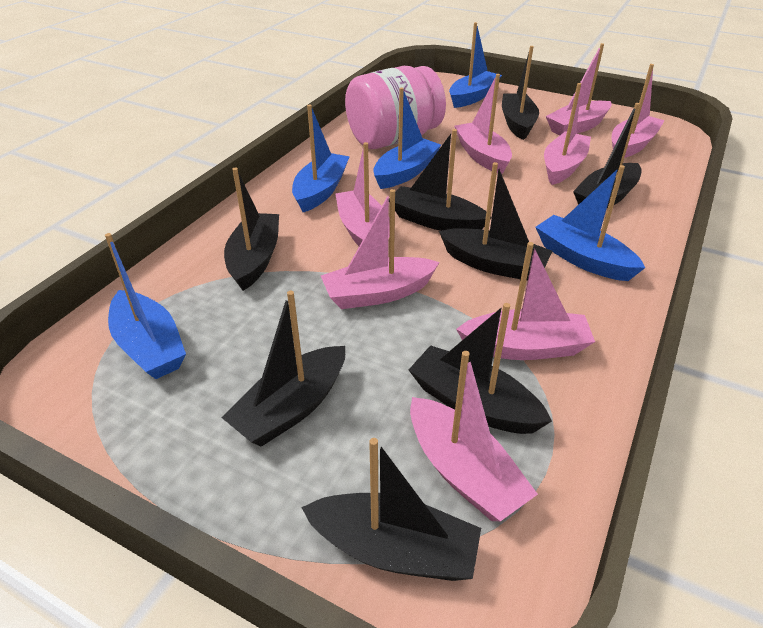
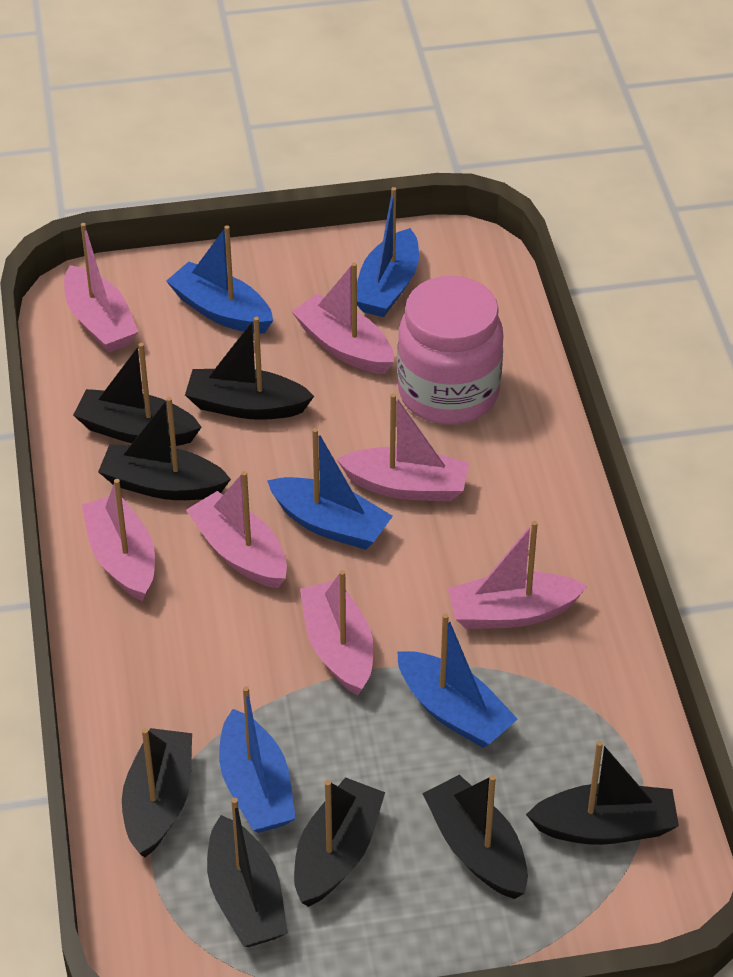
pink boat: 8 -> 7

